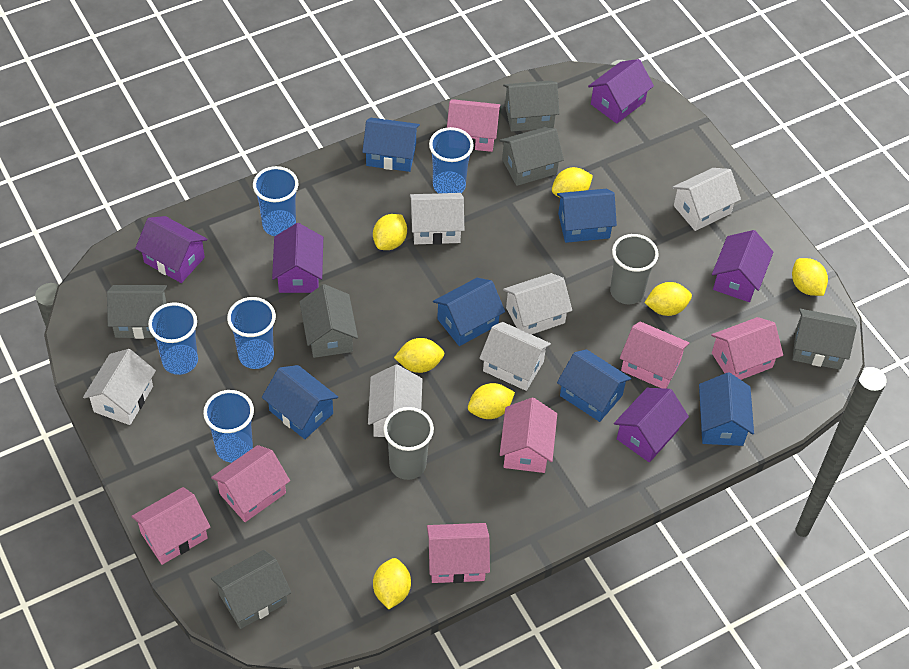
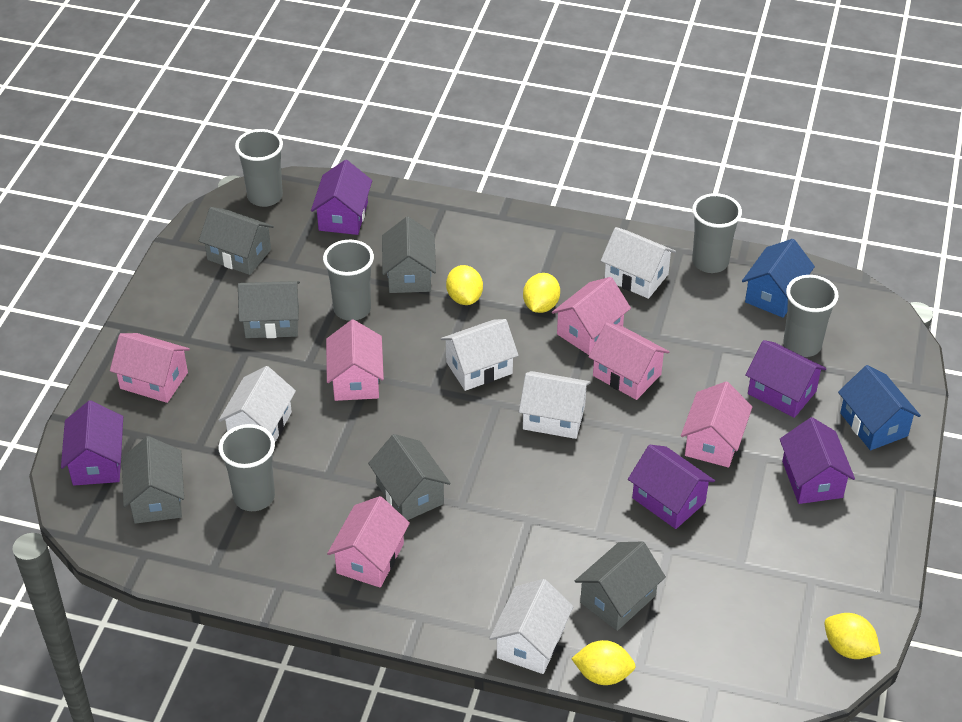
blue cup: 5 -> 0
blue house: 6 -> 2
grey cup: 2 -> 5
pink house: 7 -> 6
white house: 6 -> 5
yellow lemon: 7 -> 4

